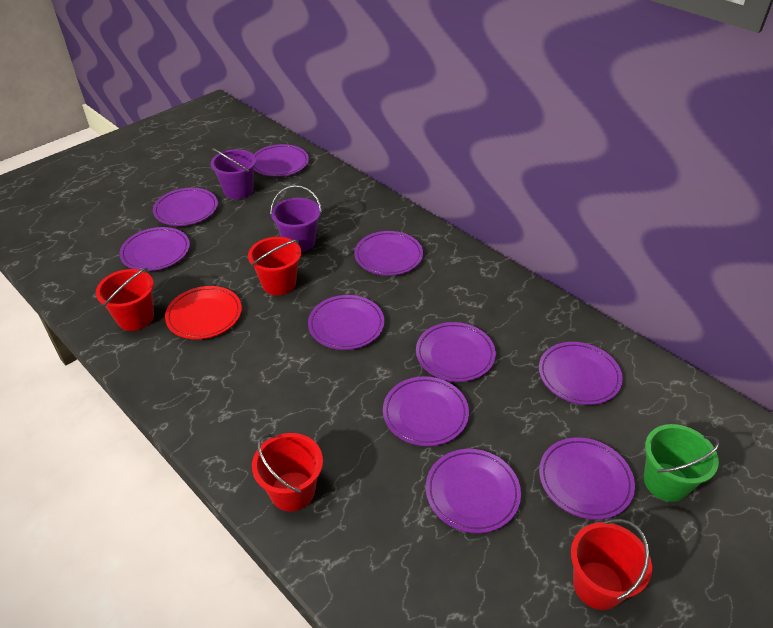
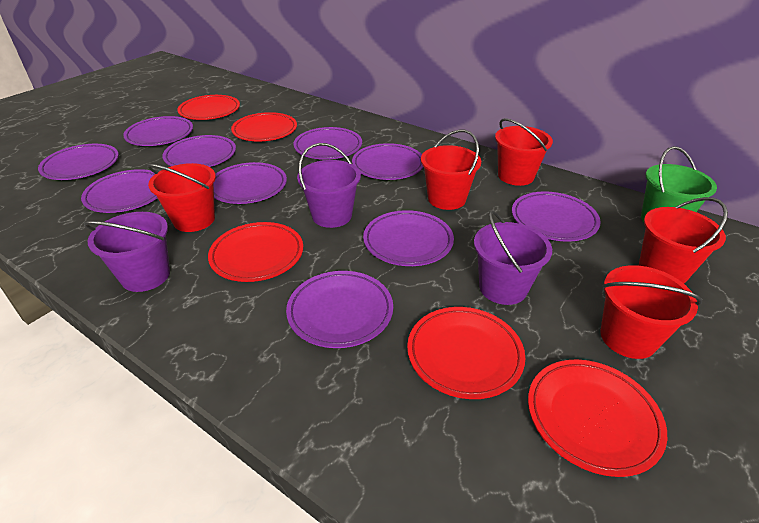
purple bucket: 2 -> 3
red bucket: 4 -> 5
red plate: 1 -> 5

